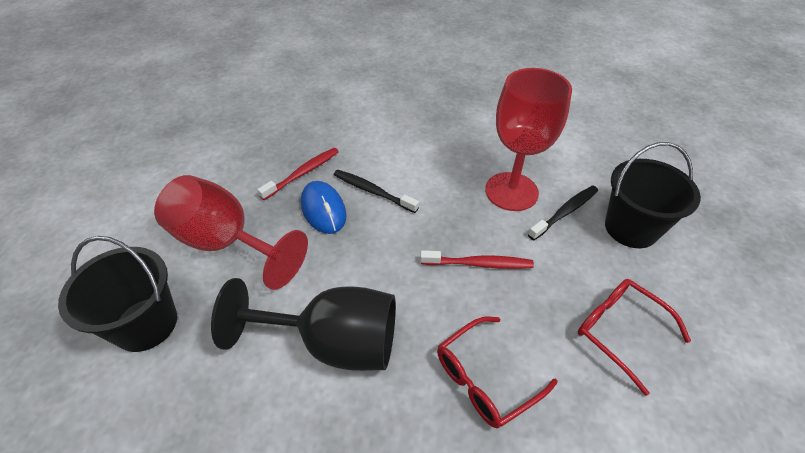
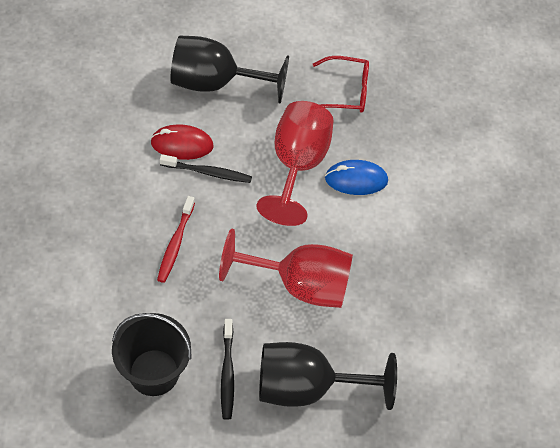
black bucket: 2 -> 1
black goblet: 1 -> 2
red glasses: 2 -> 1
red mouse: 0 -> 1
red toothbrush: 2 -> 1

